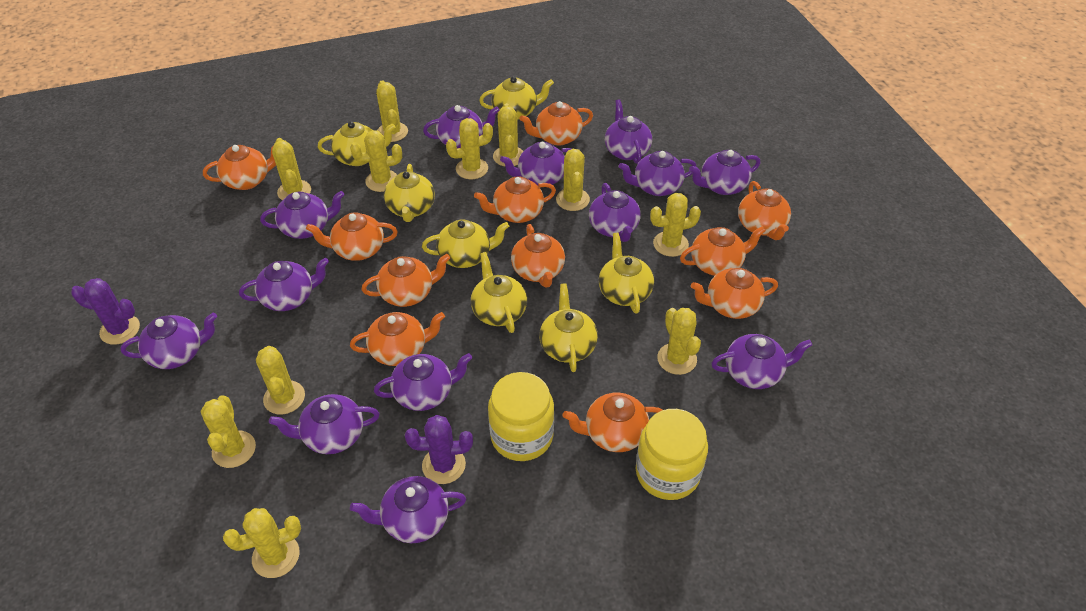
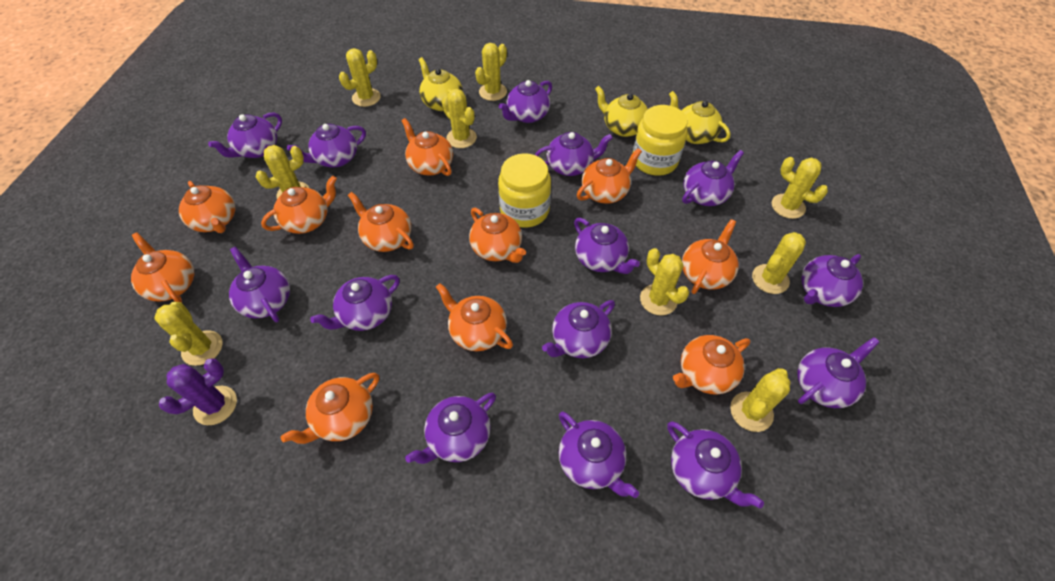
purple cactus: 2 -> 1
purple teapot: 13 -> 14
yellow cactus: 11 -> 9
yellow teapot: 7 -> 3

